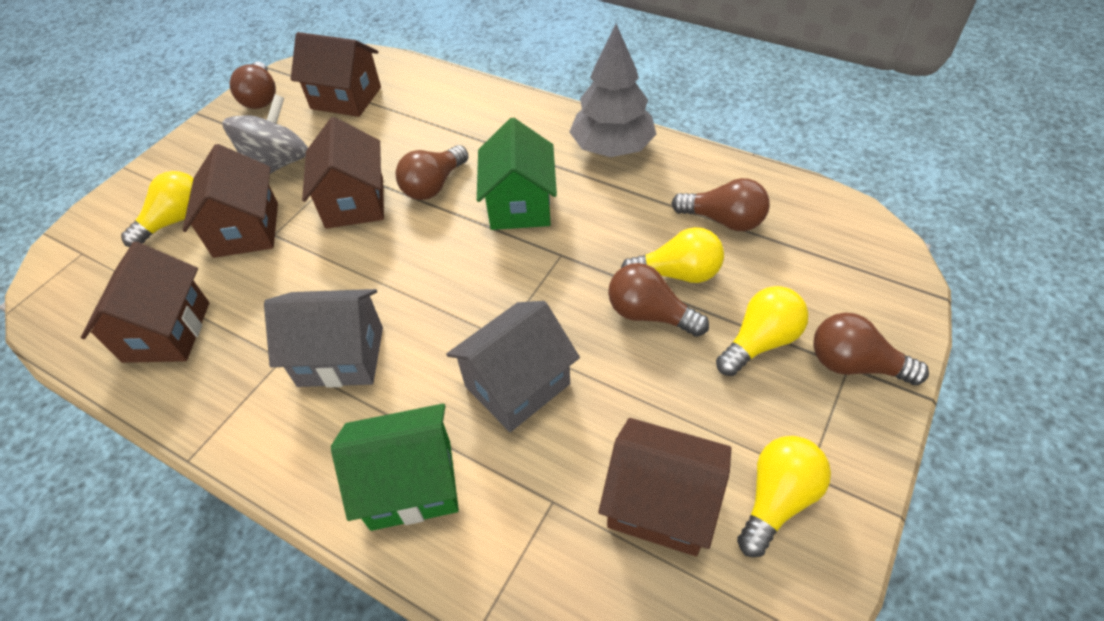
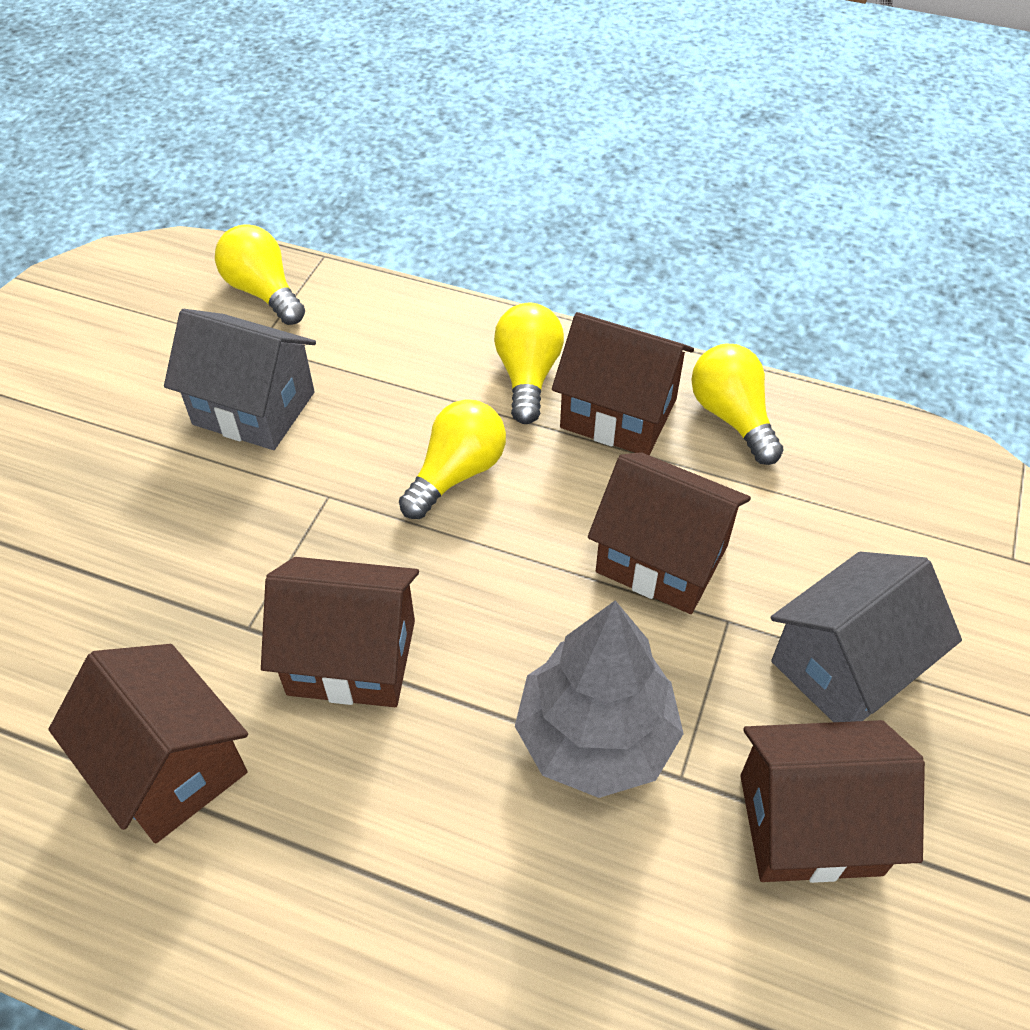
brown light bulb: 5 -> 0
green house: 2 -> 0
grey spinning top: 1 -> 0

